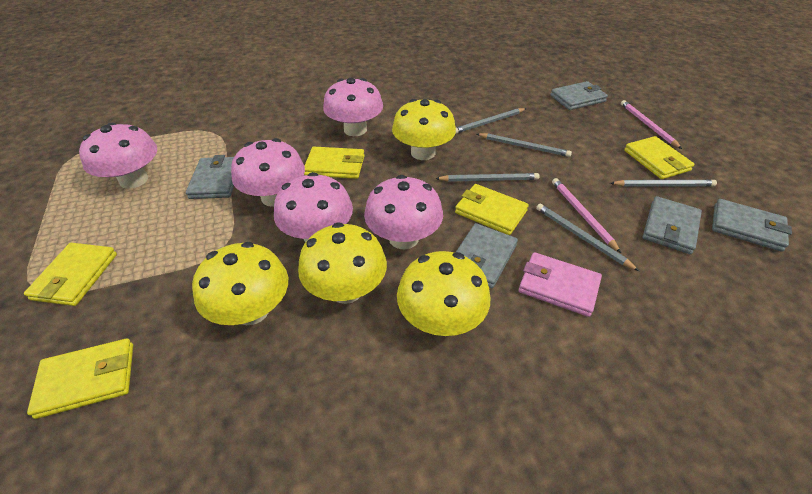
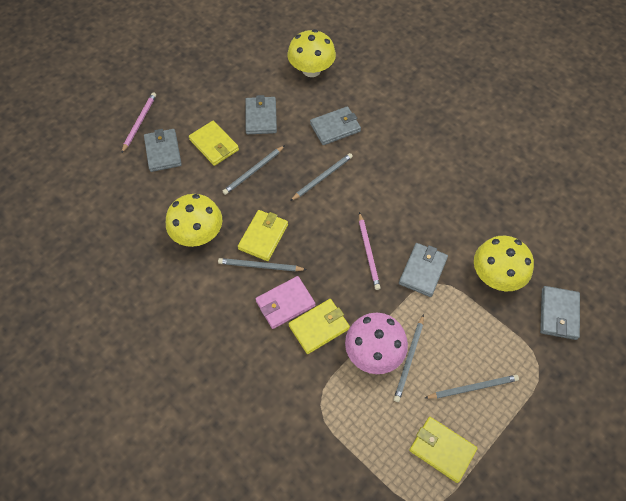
pink mushroom: 5 -> 1
yellow mushroom: 4 -> 3
yellow wallet: 5 -> 4

